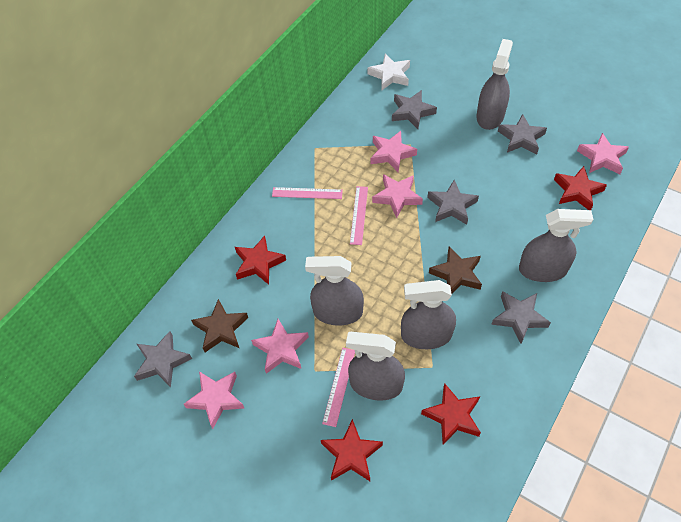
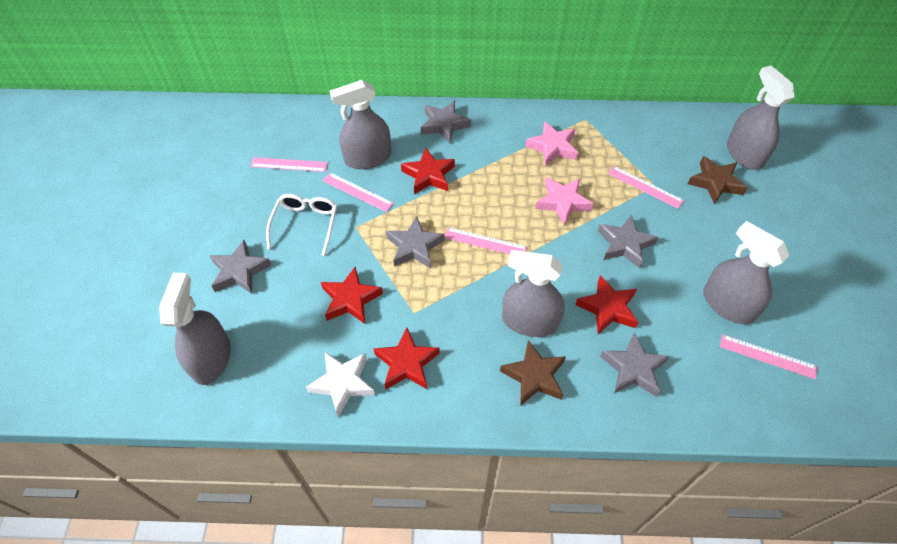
pink ruler: 3 -> 5
pink star: 5 -> 2
white glasses: 0 -> 1

